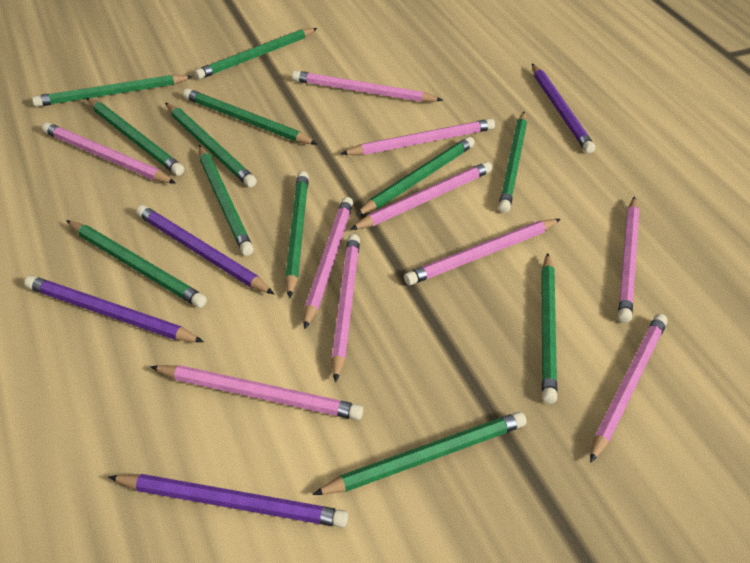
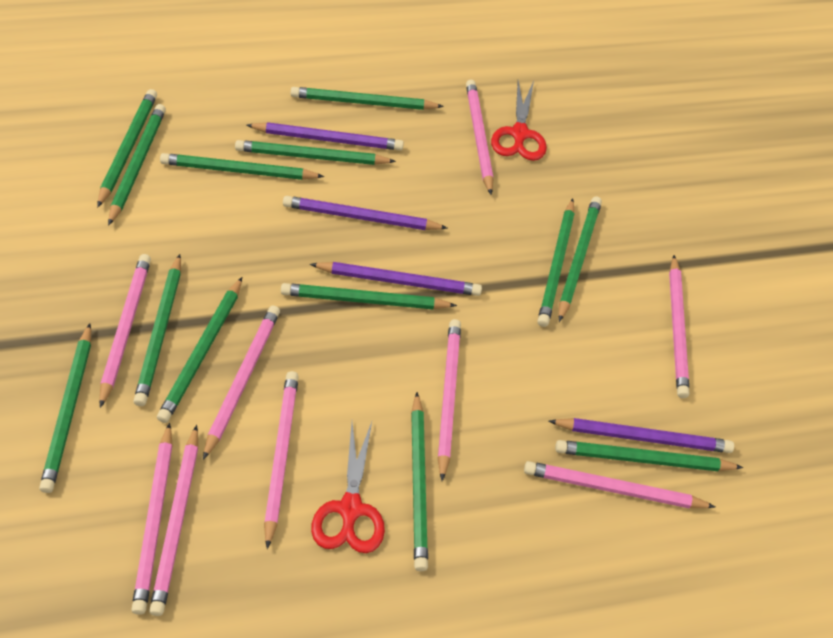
green pencil: 12 -> 13
pink pencil: 10 -> 9
red scissors: 0 -> 2

